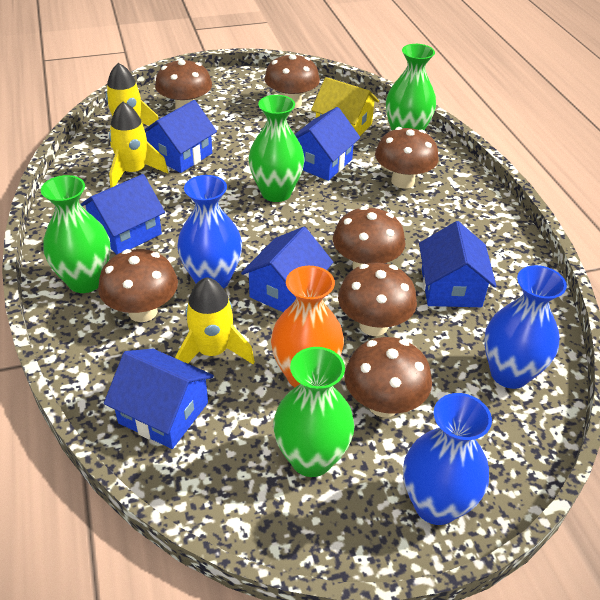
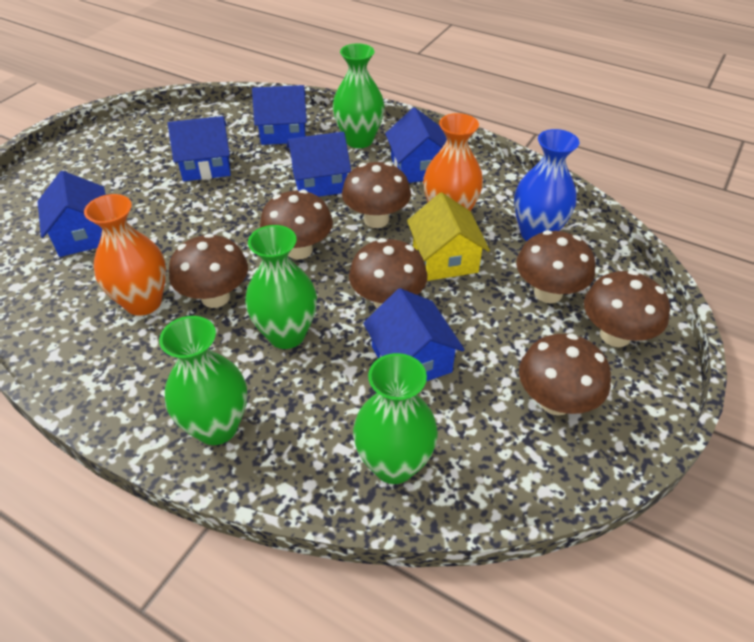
blue vase: 3 -> 1
orange vase: 1 -> 2
yellow rocket: 3 -> 0

